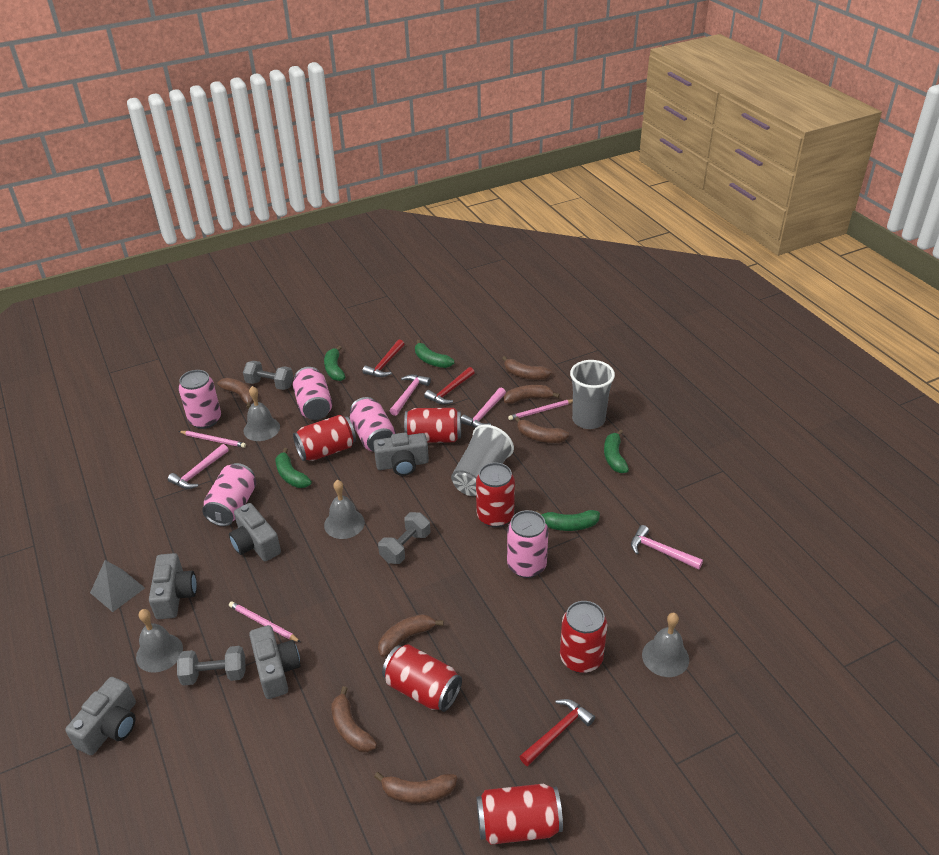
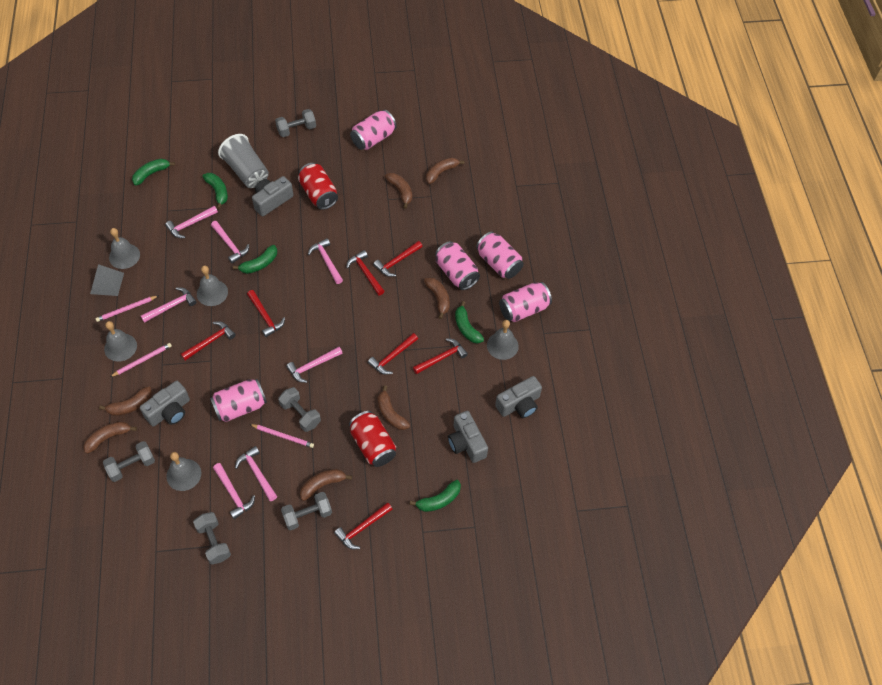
grey bell: 4 -> 5
grey camera: 5 -> 4
grey cup: 2 -> 1
grey dumbbell: 3 -> 5
pink hammer: 4 -> 7
red can: 6 -> 2
red hammer: 3 -> 7

